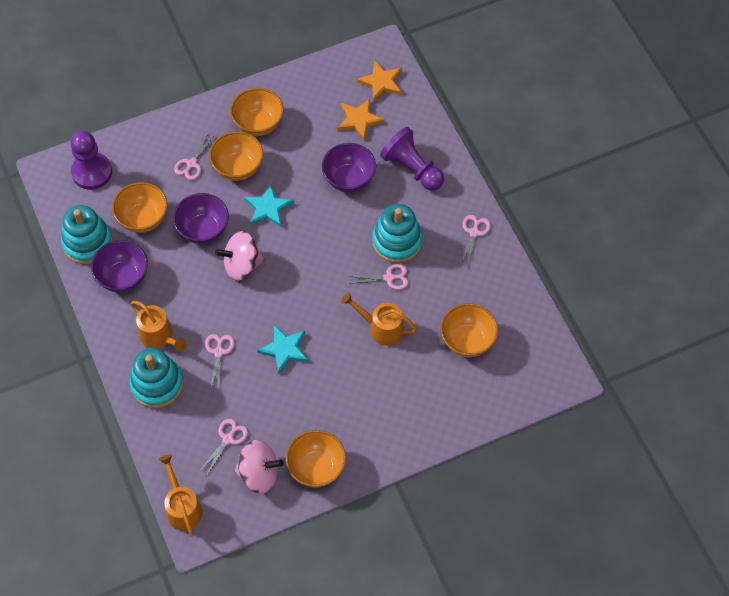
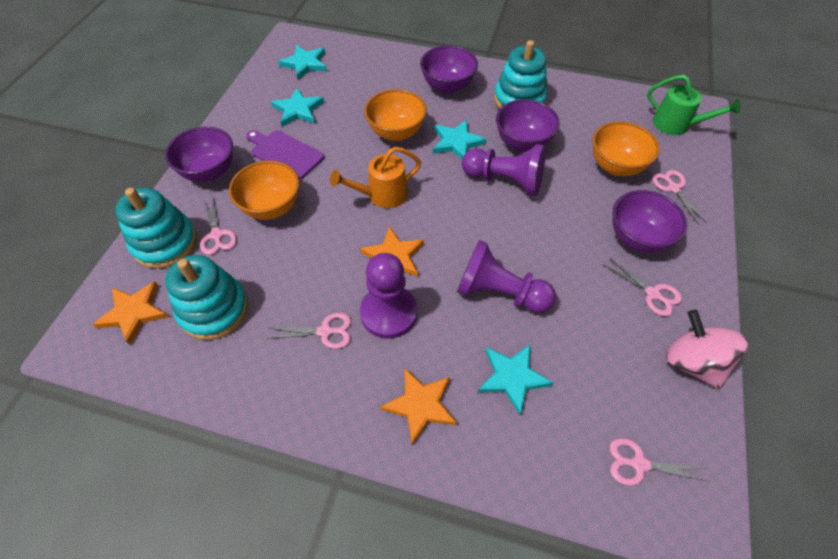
green watering can: 0 -> 1
orange bowl: 5 -> 3
orange star: 2 -> 3
orange watering can: 3 -> 1
pink spinning top: 2 -> 1
purple bowl: 3 -> 4
purple cutting board: 0 -> 1
purple pawn: 2 -> 3
turquoise star: 2 -> 4

